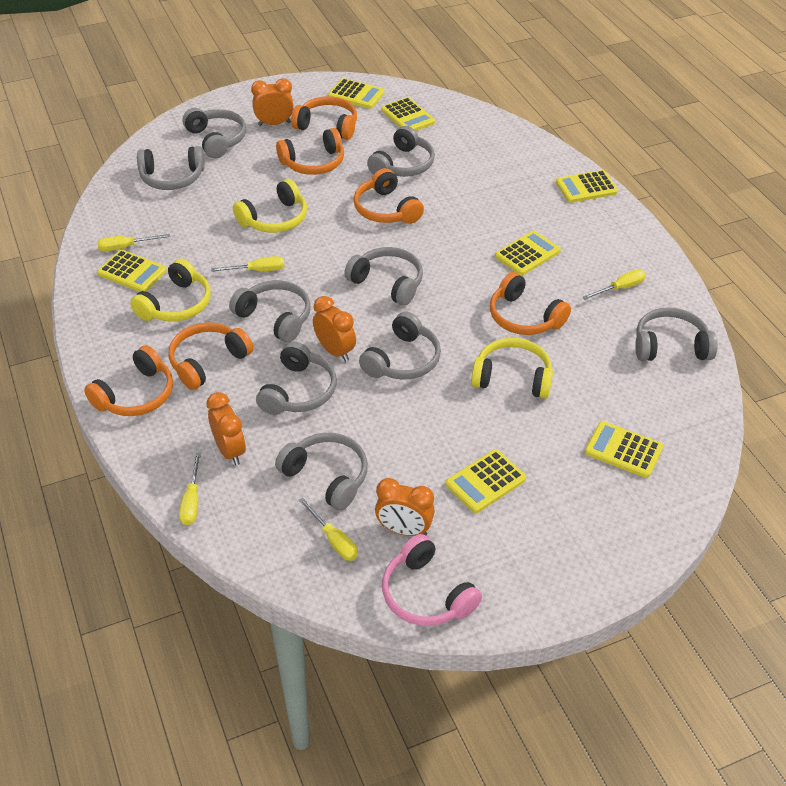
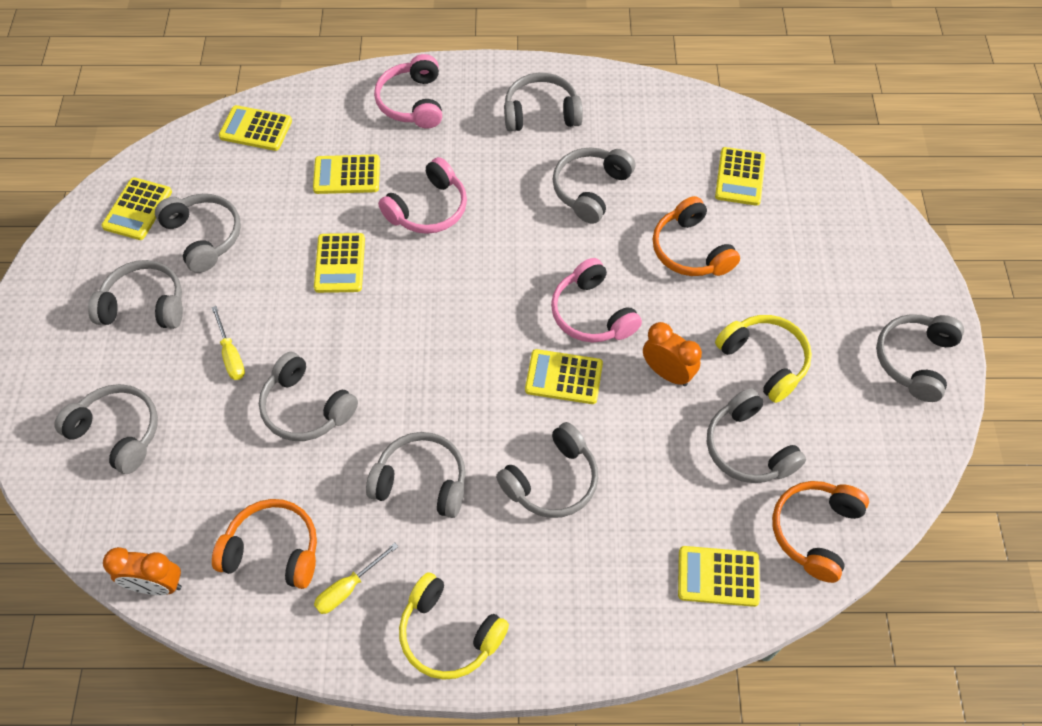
grey headphones: 9 -> 10
orange clock: 4 -> 2
orange headphones: 6 -> 3
pink headphones: 1 -> 3
yellow headphones: 3 -> 2
yellow screwdriver: 5 -> 2

